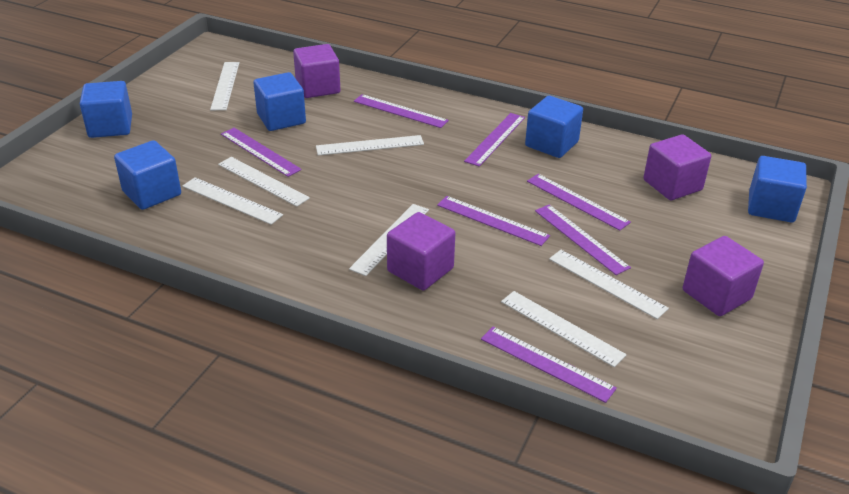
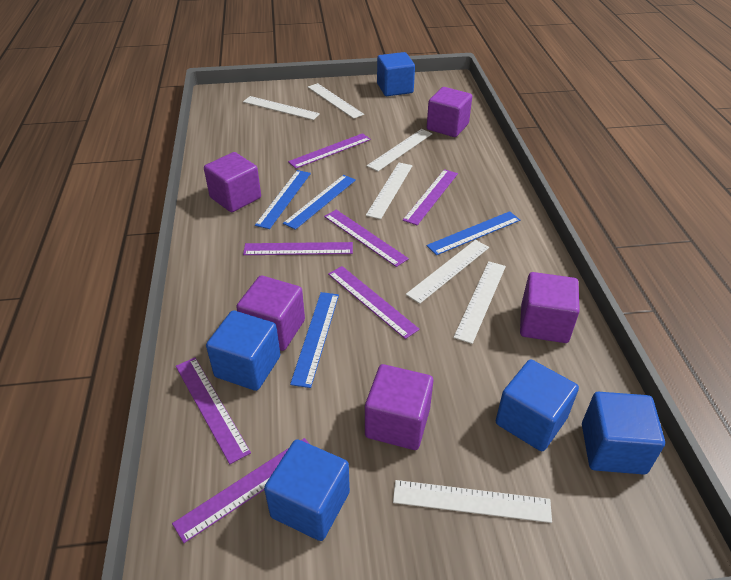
blue ruler: 0 -> 4
purple cube: 4 -> 5

